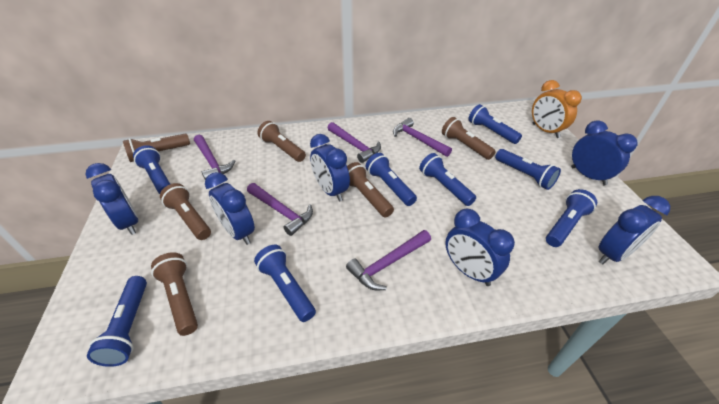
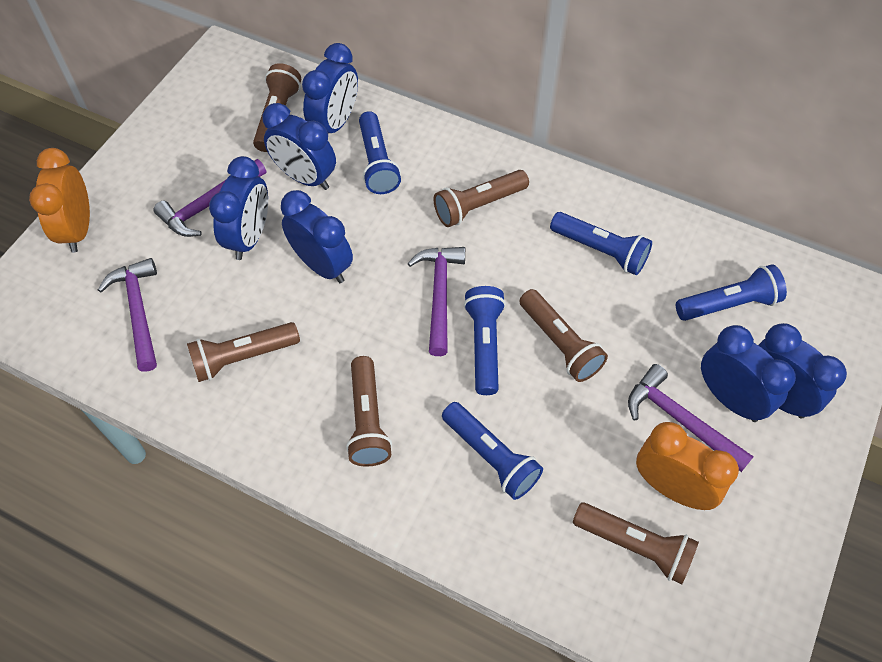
blue flashlight: 8 -> 5
orange clock: 1 -> 2
purple hammer: 5 -> 4

